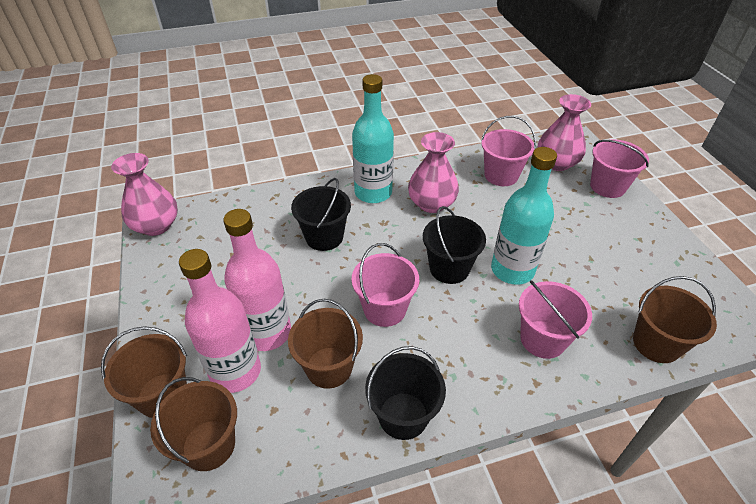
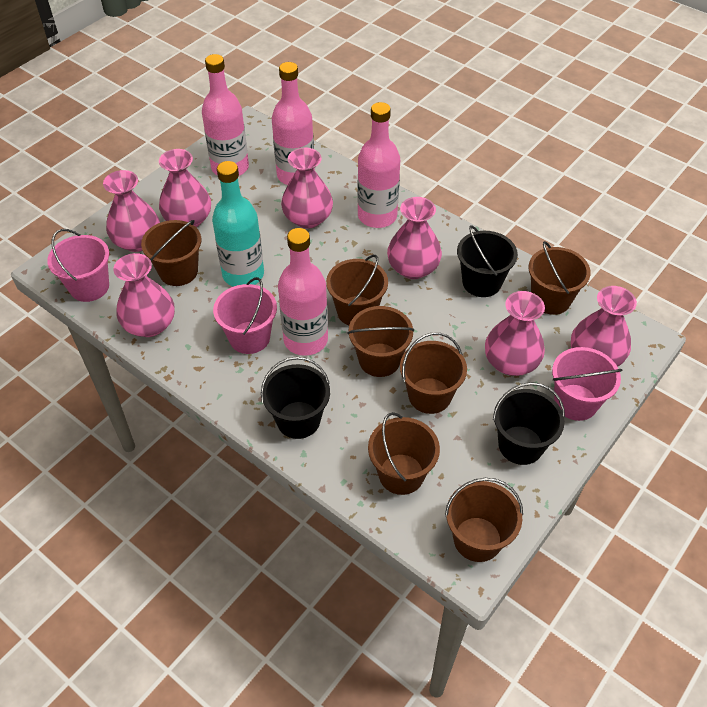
brown bucket: 4 -> 7
pink bottle: 2 -> 4
pink bucket: 4 -> 3
pink vase: 3 -> 7
turquoise bottle: 2 -> 1

